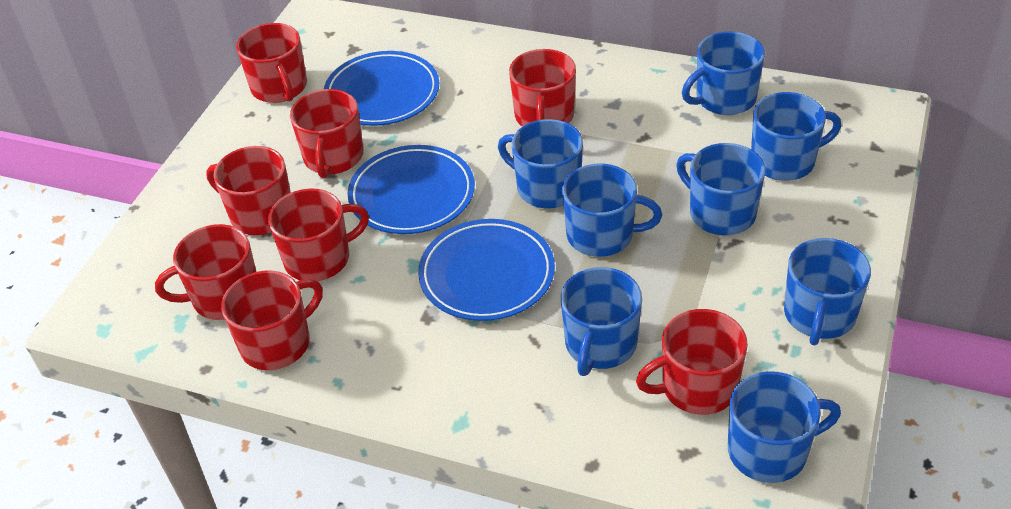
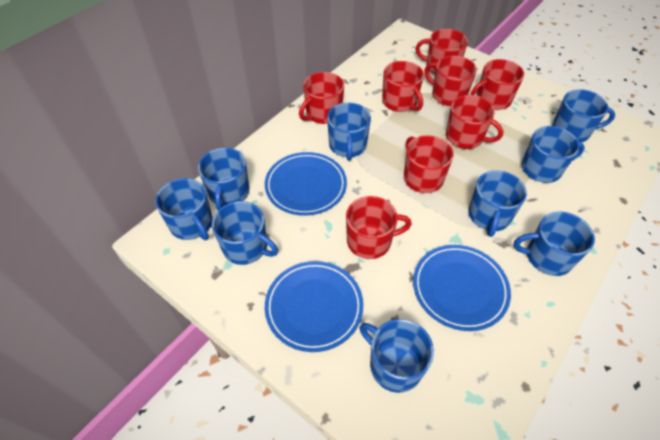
blue mug: 8 -> 9

